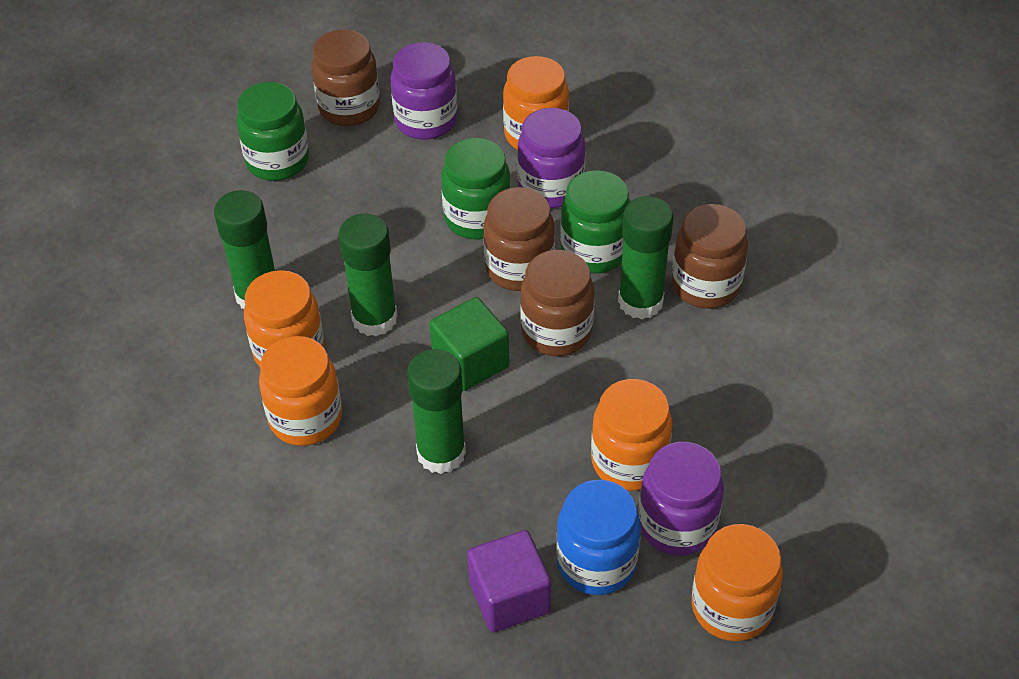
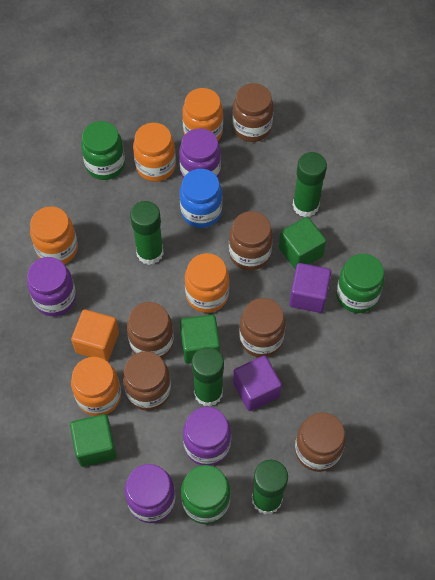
brown jar: 4 -> 6
green cube: 1 -> 3
orange cube: 0 -> 1
purple cube: 1 -> 2
purple jar: 3 -> 4

